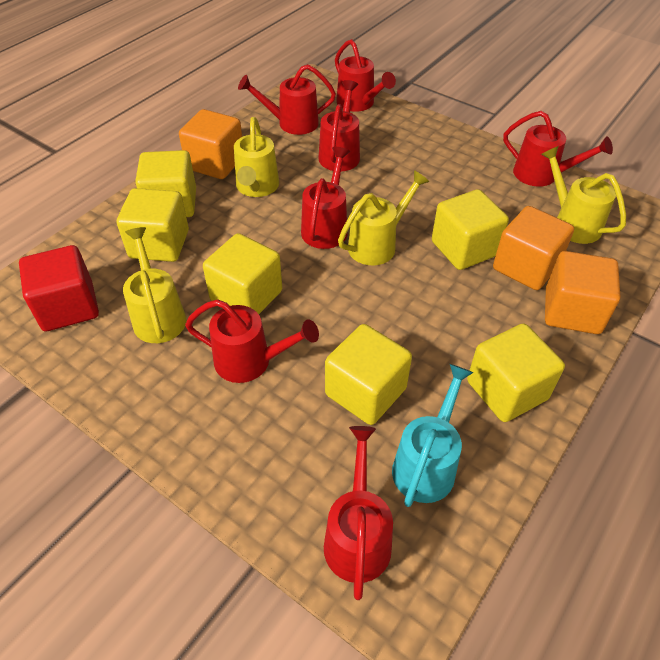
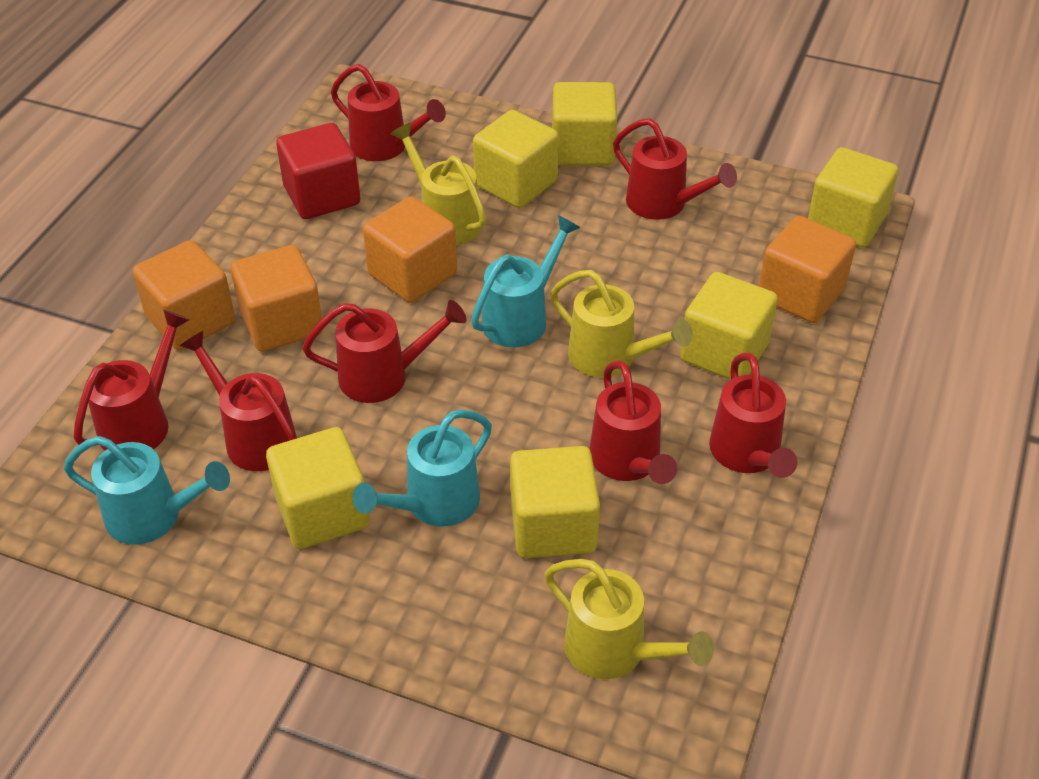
orange cube: 3 -> 4
turquoise watering can: 1 -> 3
yellow watering can: 4 -> 3

